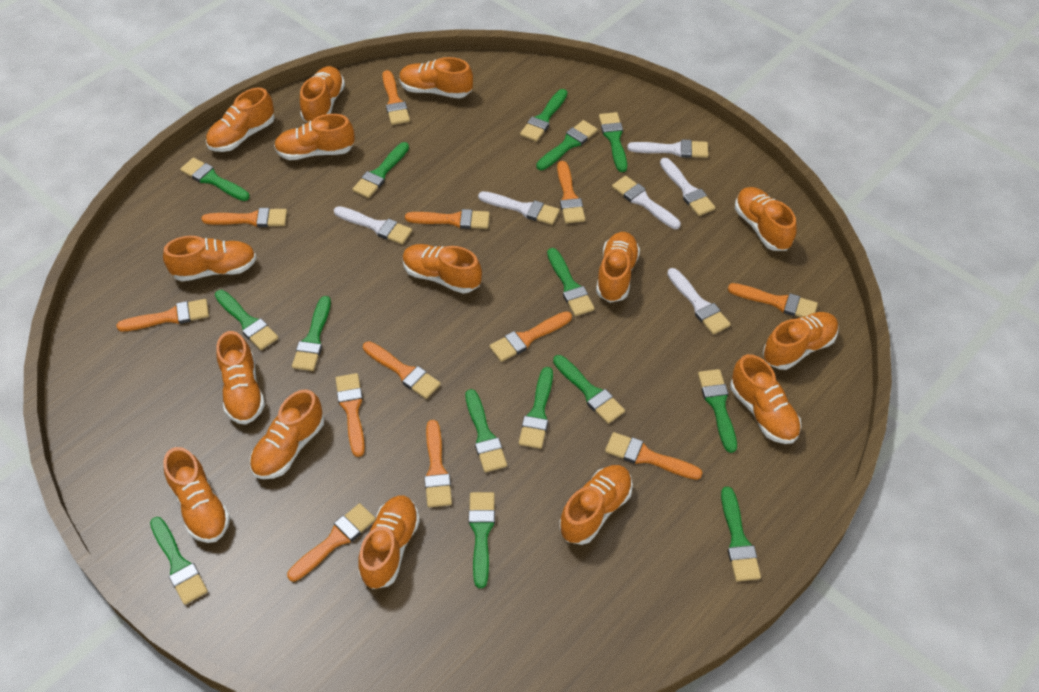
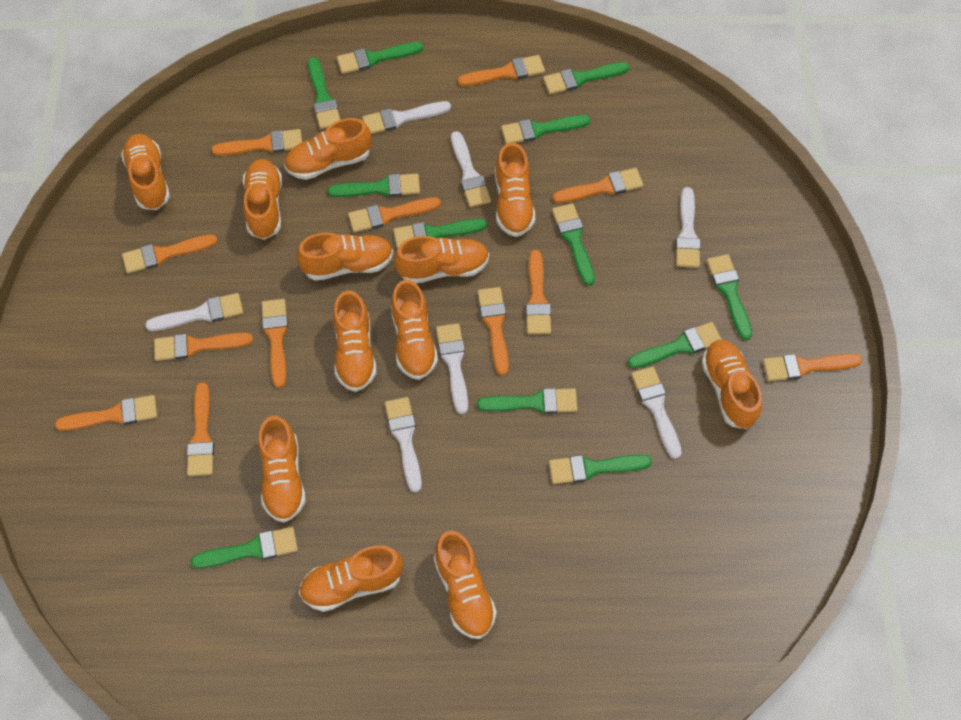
green brush: 15 -> 12
orange shoe: 15 -> 12
white brush: 6 -> 7

